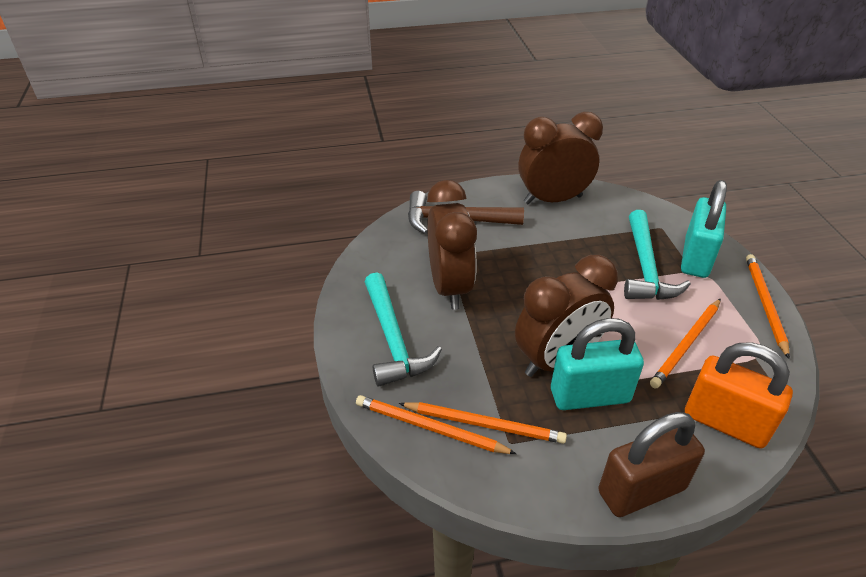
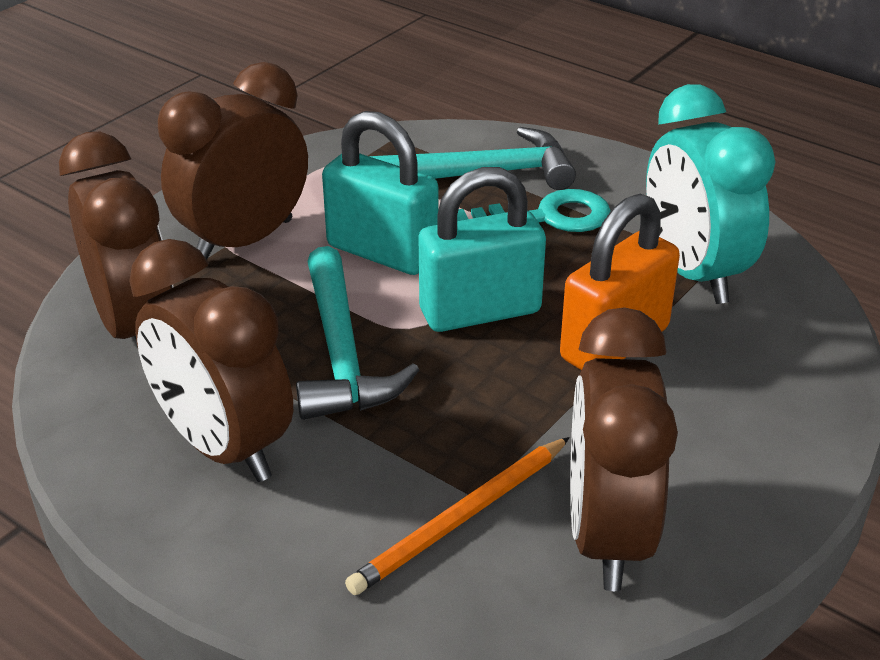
brown clock: 3 -> 4
brown hammer: 1 -> 0
brown padlock: 1 -> 0
orange pencil: 4 -> 1
turquoise clock: 0 -> 1
turquoise key: 0 -> 1

